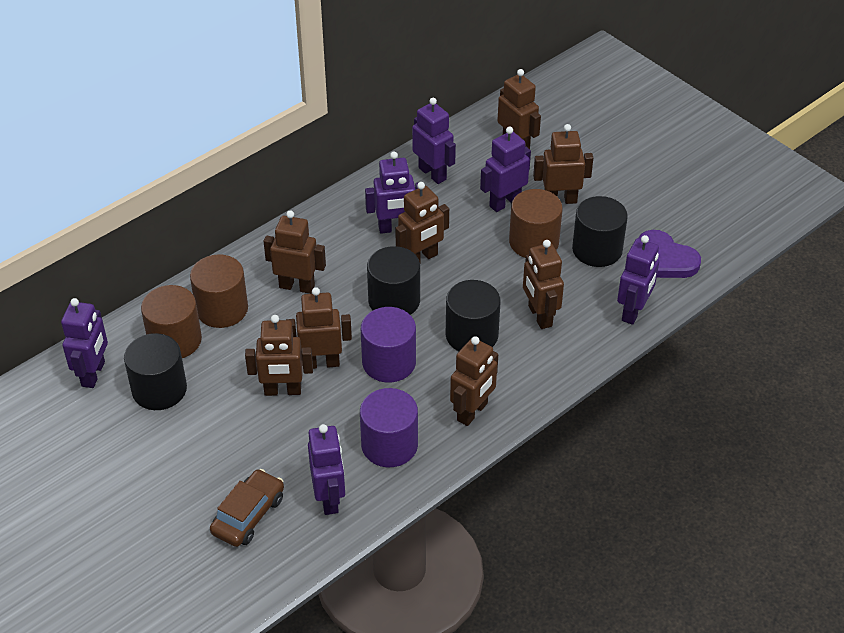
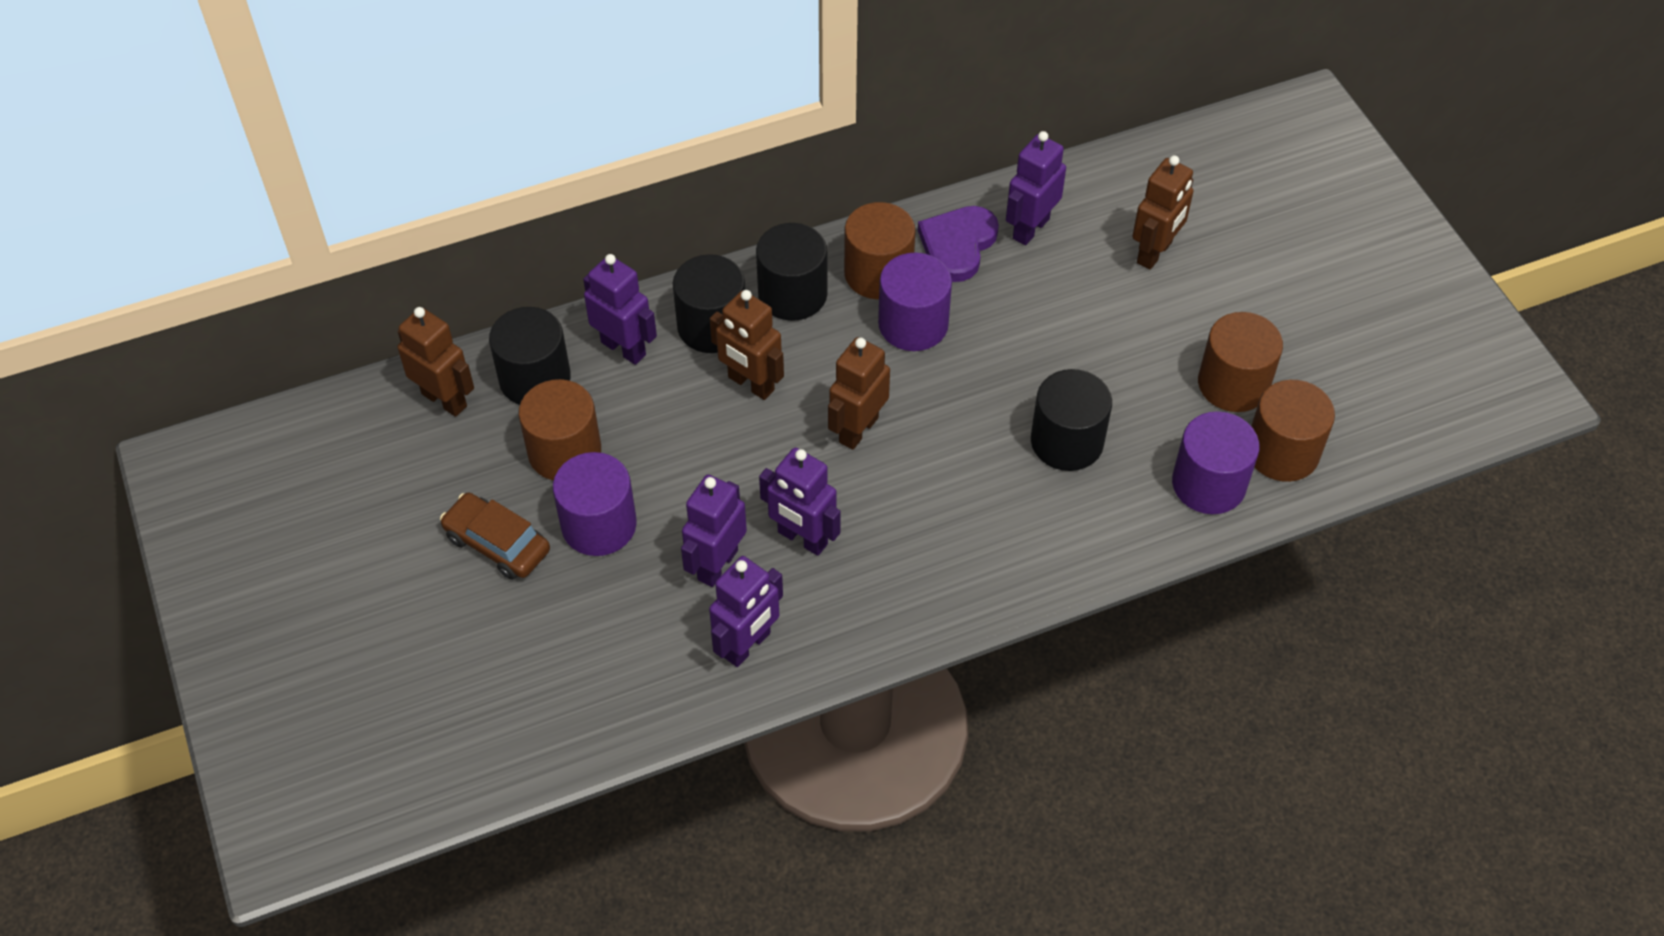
brown cylinder: 3 -> 4
brown robot: 8 -> 4
purple cylinder: 2 -> 3
purple robot: 6 -> 5

